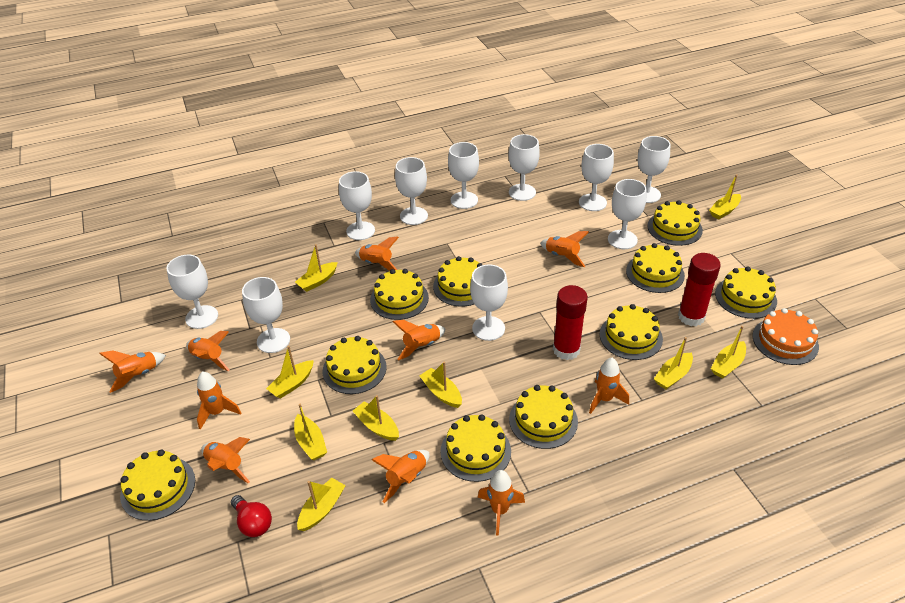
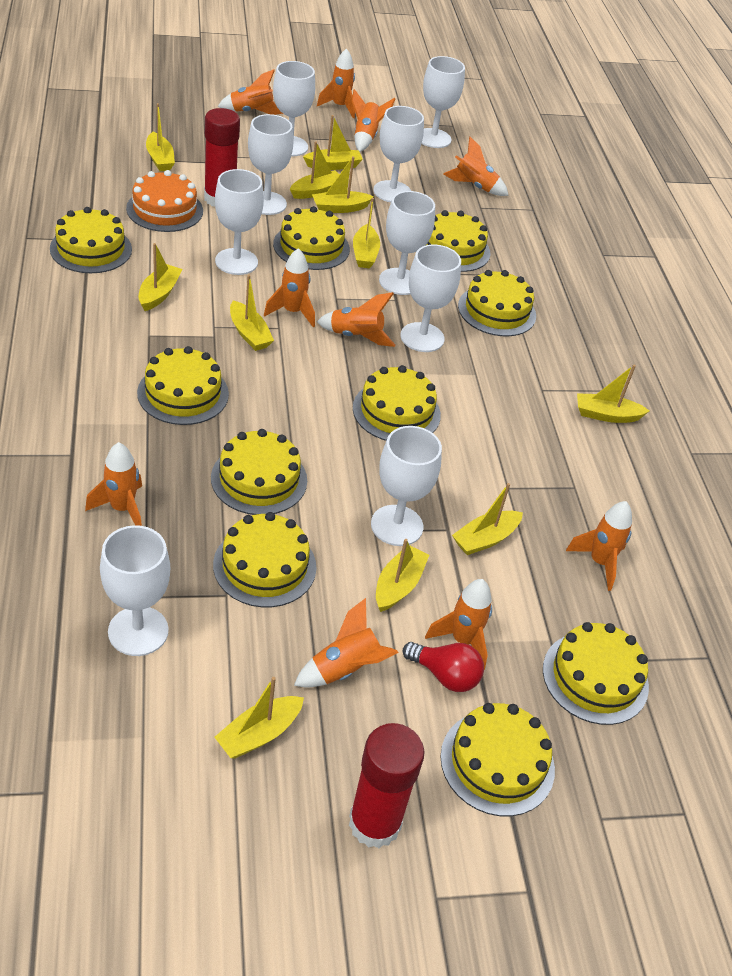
white goblet: 10 -> 9
yellow boat: 9 -> 11

